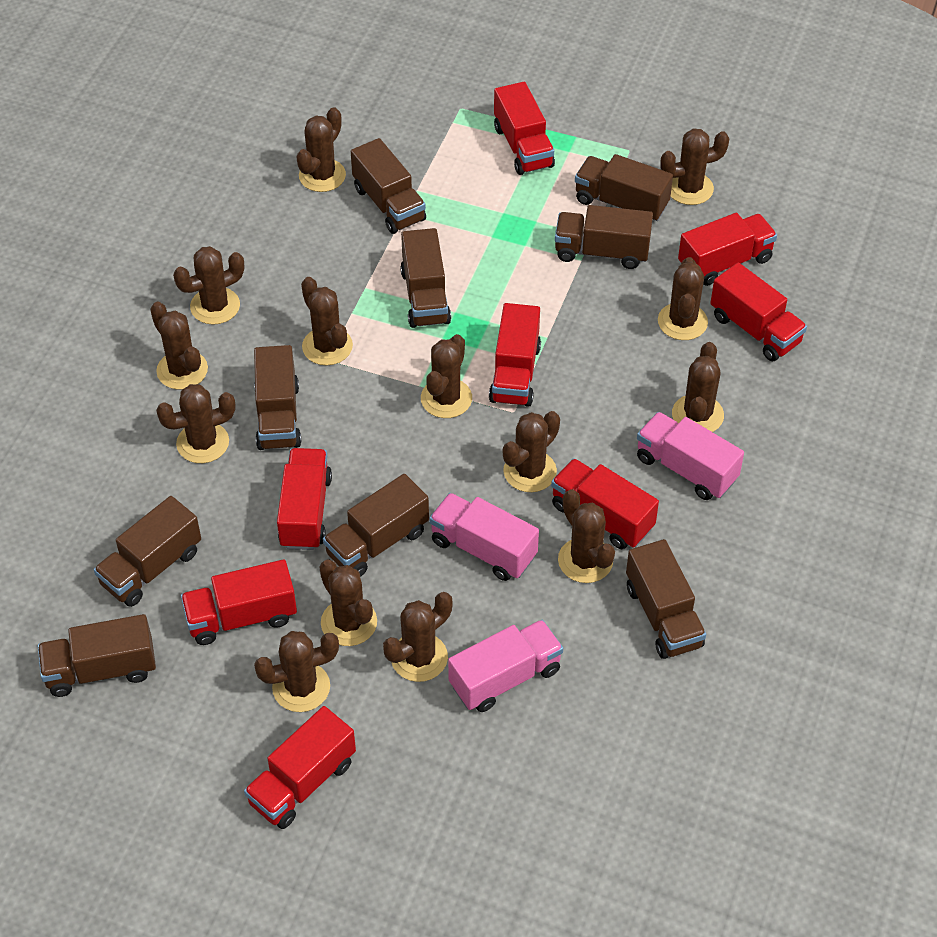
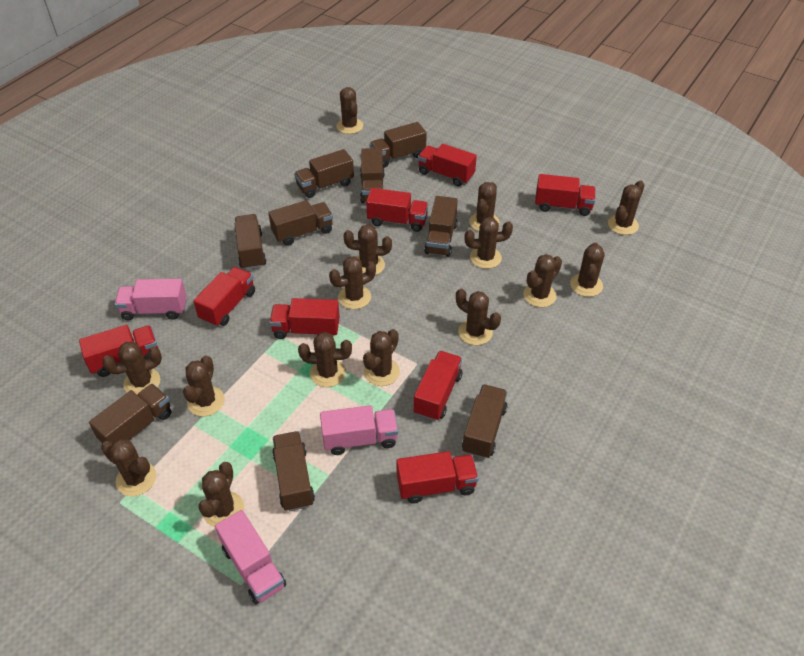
brown cactus: 14 -> 15

